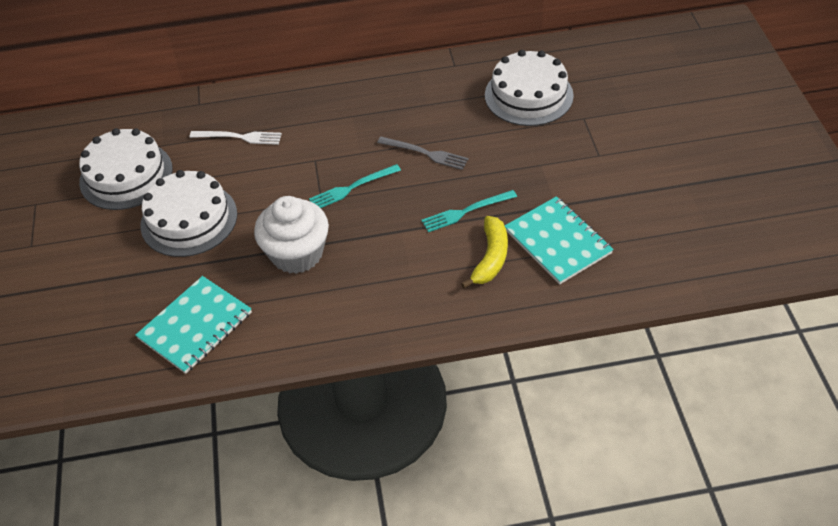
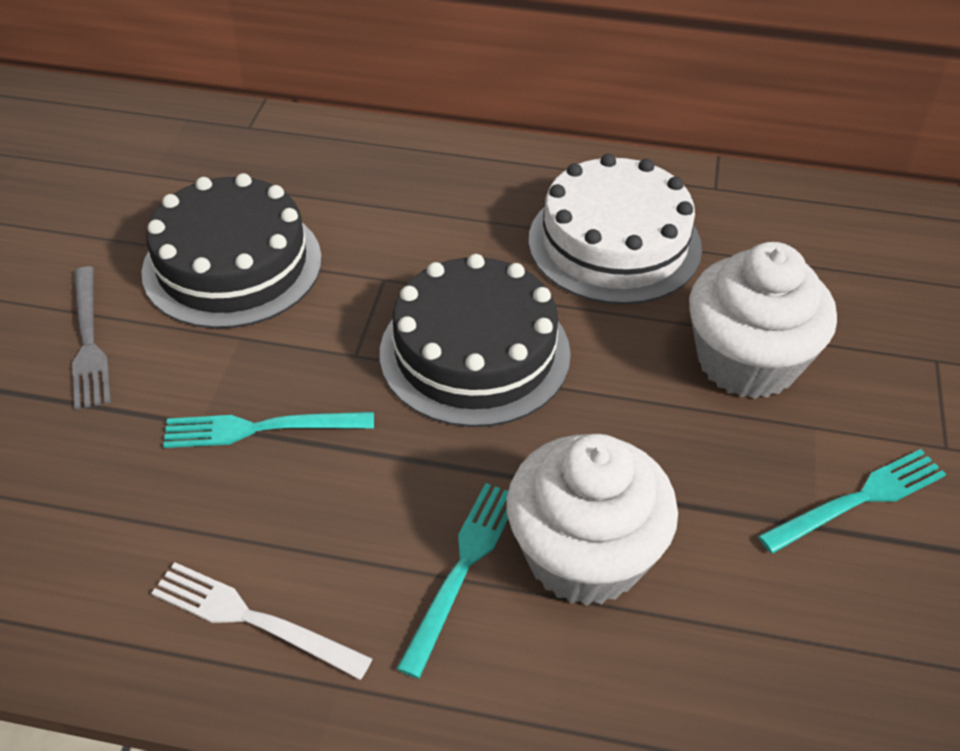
black cake: 0 -> 2
turquoise fork: 2 -> 3
turquoise notebook: 2 -> 0
white cake: 3 -> 1
white cupcake: 1 -> 2
yellow banana: 1 -> 0

